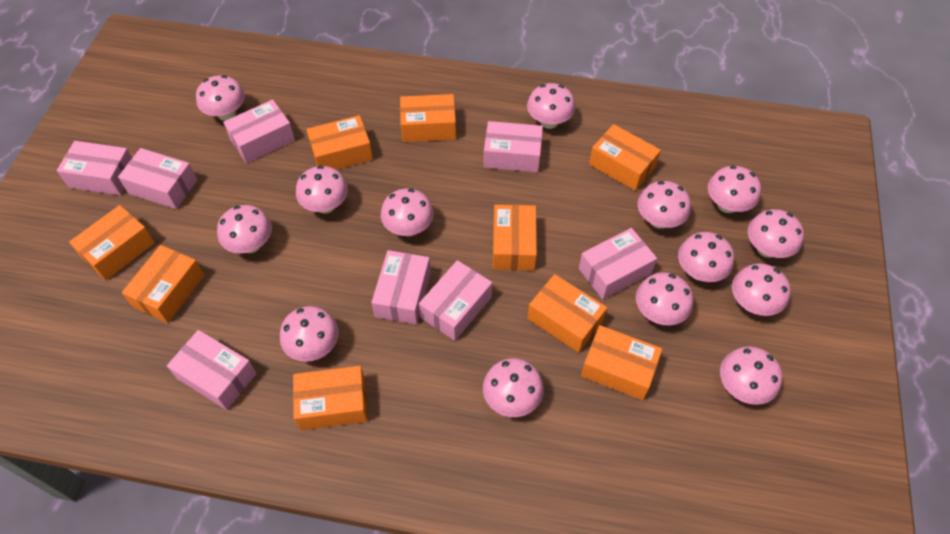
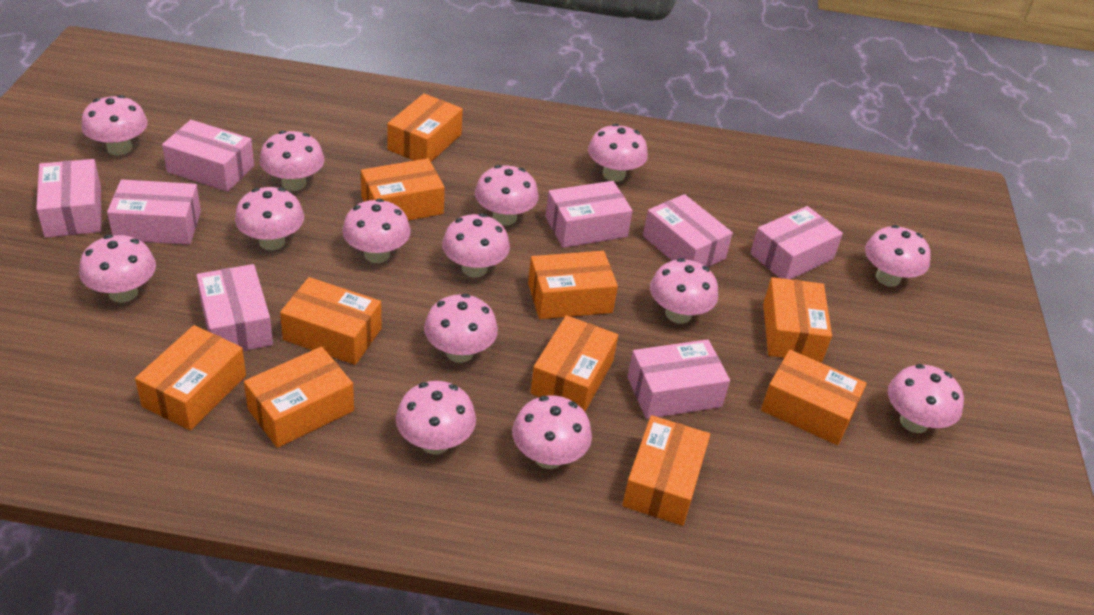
orange box: 9 -> 10

